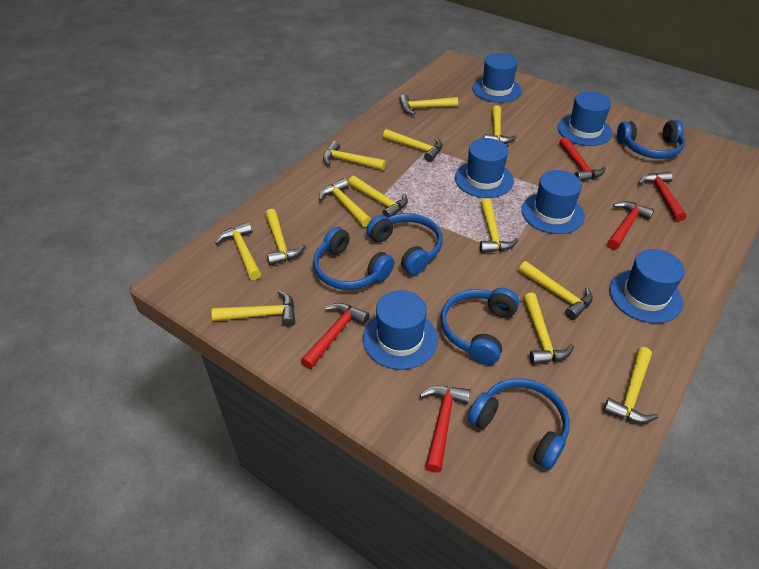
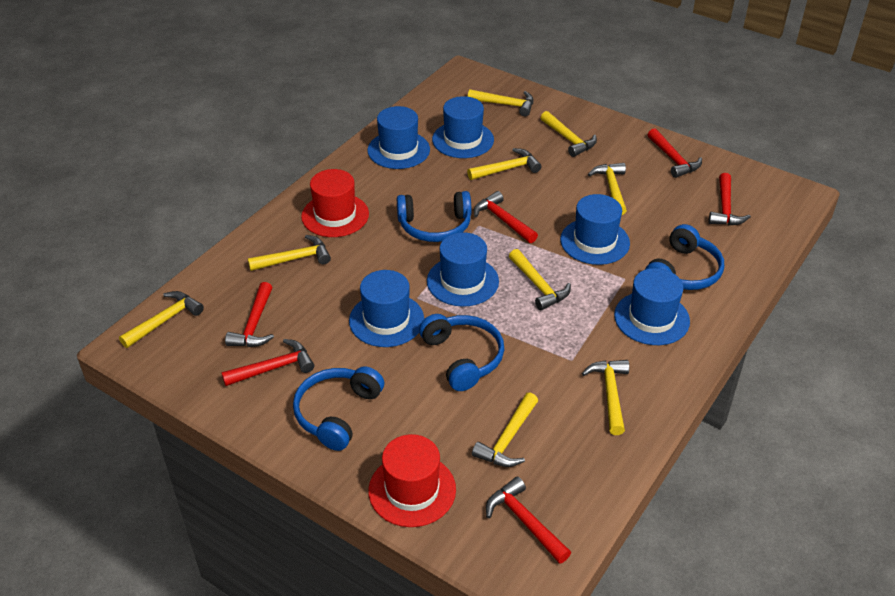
blue headphones: 5 -> 4
red hammer: 5 -> 6
red hat: 0 -> 2
yellow hammer: 13 -> 9

